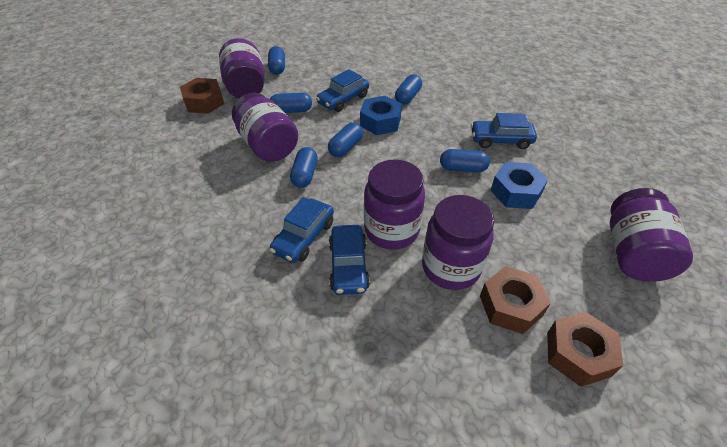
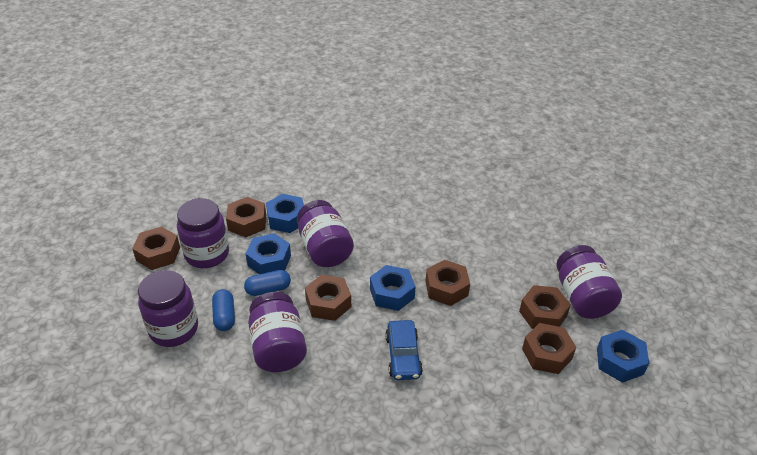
blue capsule: 6 -> 2
blue car: 4 -> 1
blue nut: 2 -> 4
brown nut: 3 -> 6

